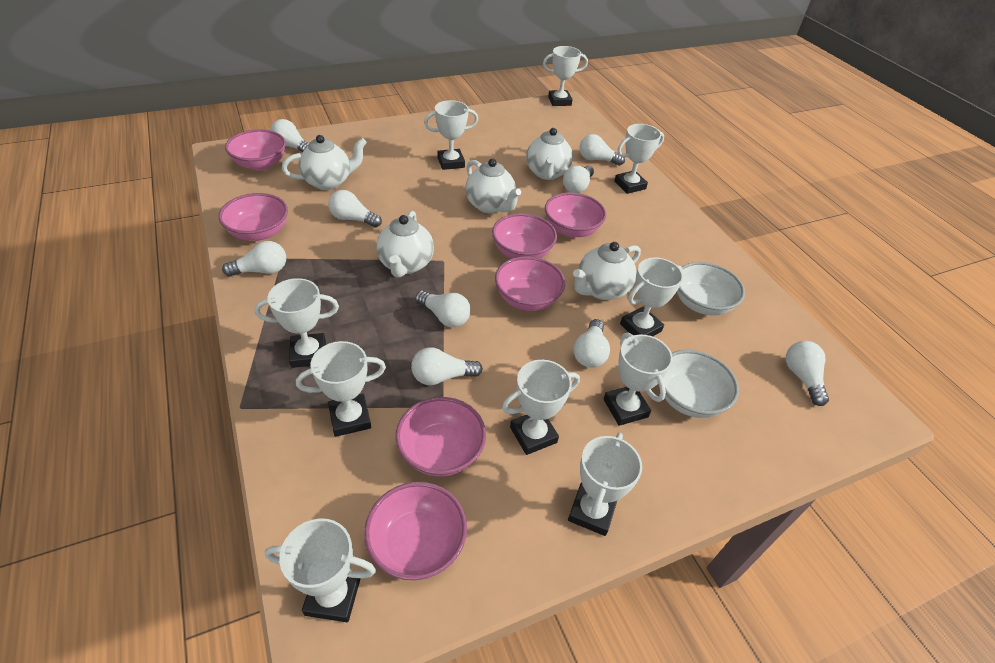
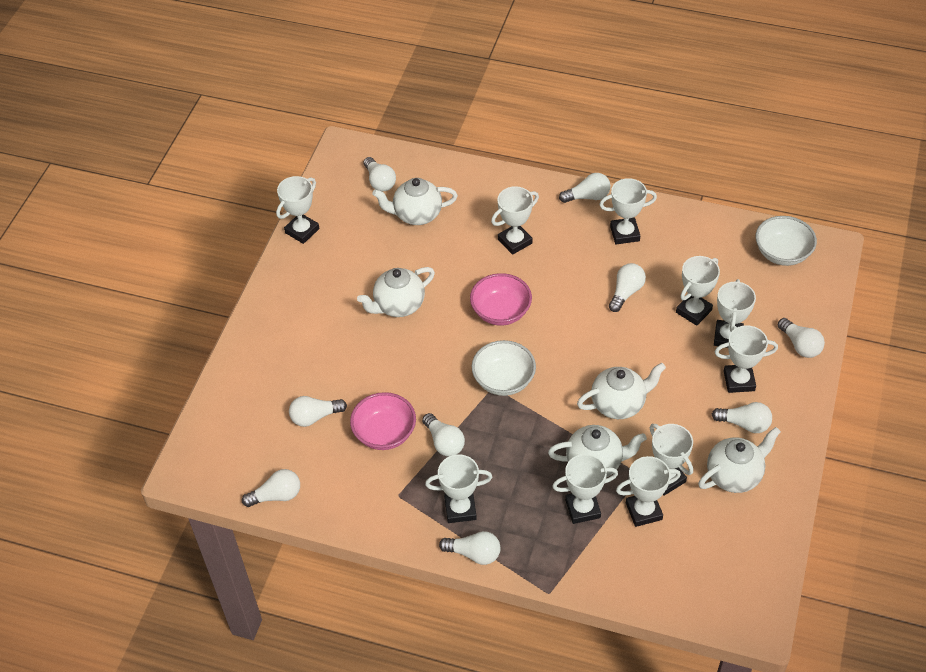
pink bowl: 7 -> 2

